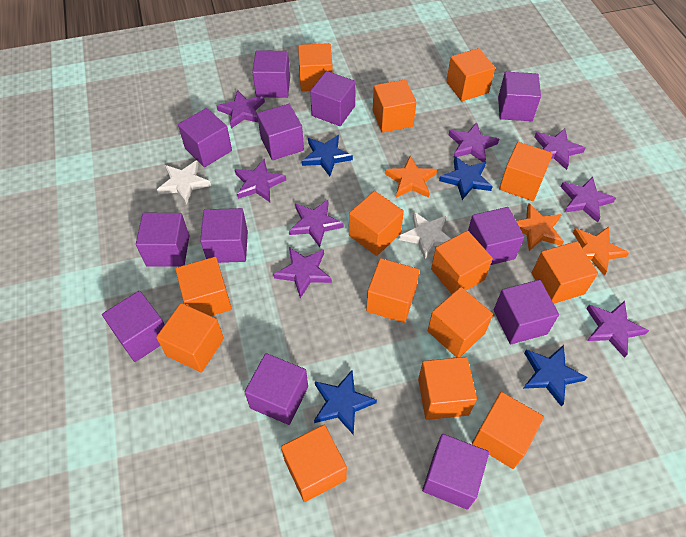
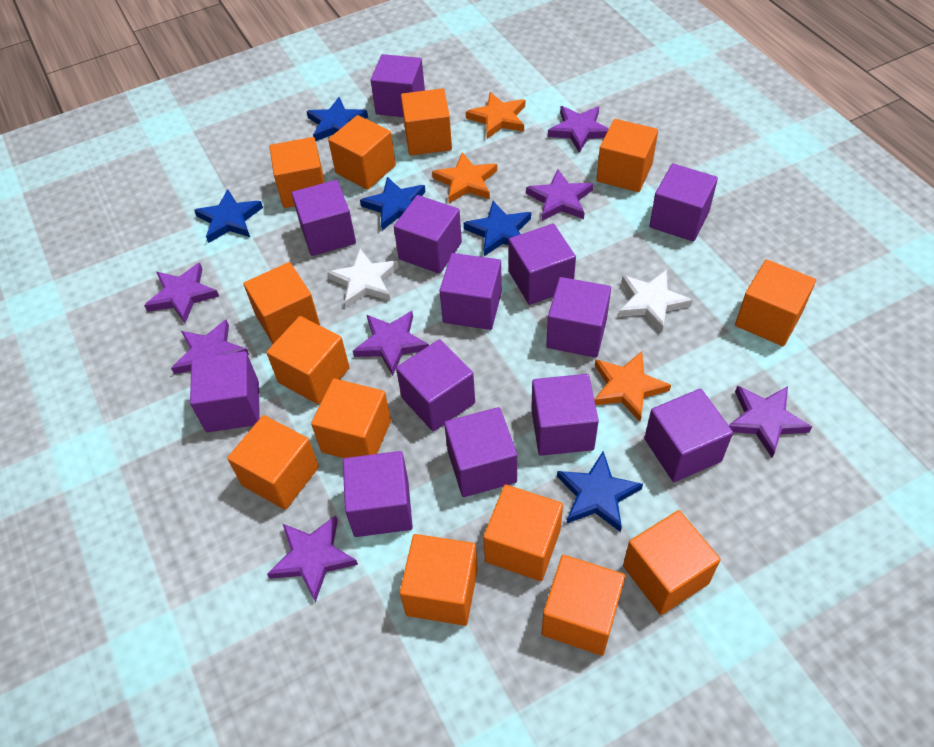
blue star: 4 -> 5
orange cube: 14 -> 13
purple cube: 12 -> 13
purple star: 8 -> 7

